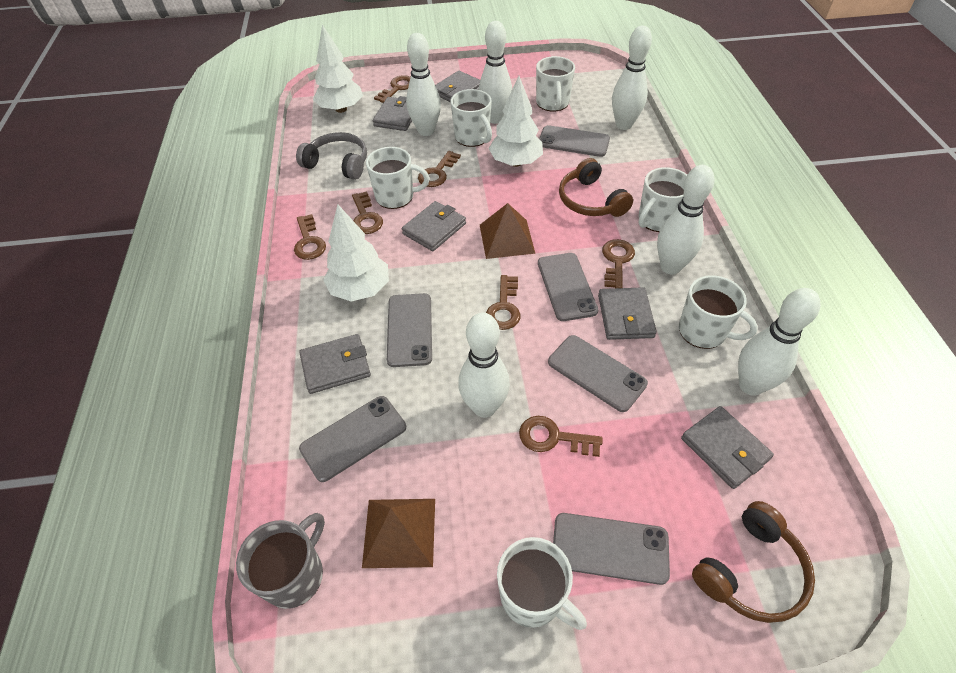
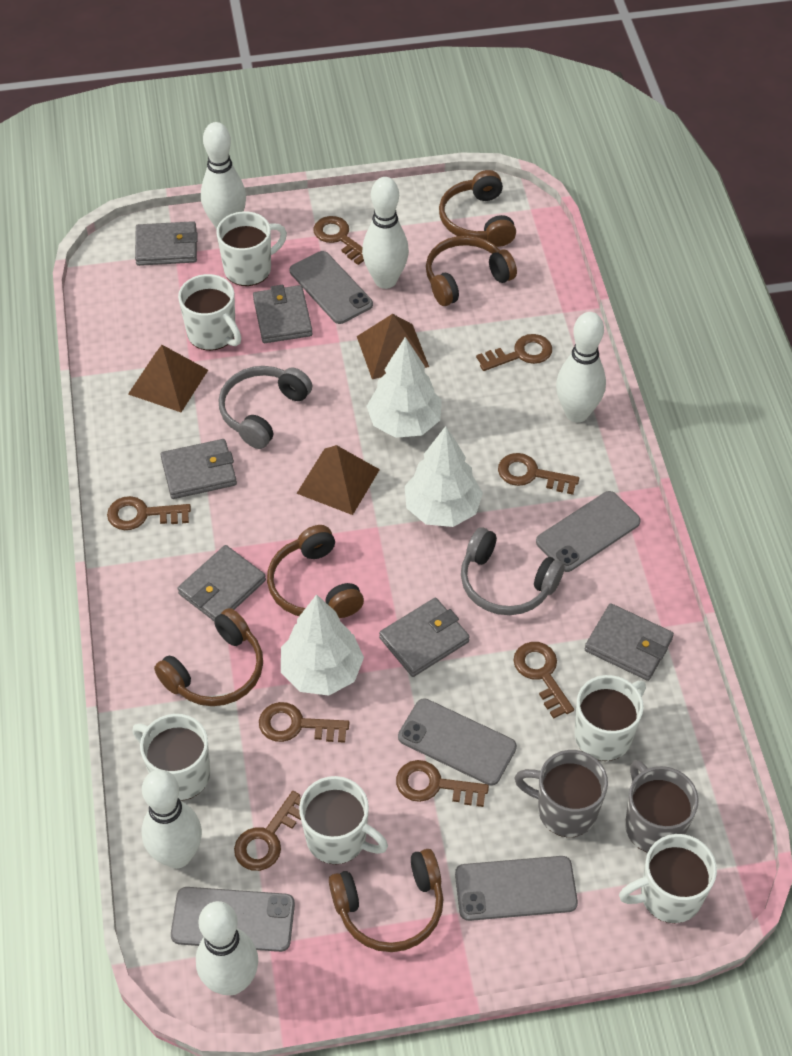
brown headphones: 2 -> 5
brown key: 7 -> 8
brown pyramid: 2 -> 3
grey headphones: 1 -> 2
grey mug: 1 -> 2
grey phone: 6 -> 5
white bowling pin: 6 -> 5

